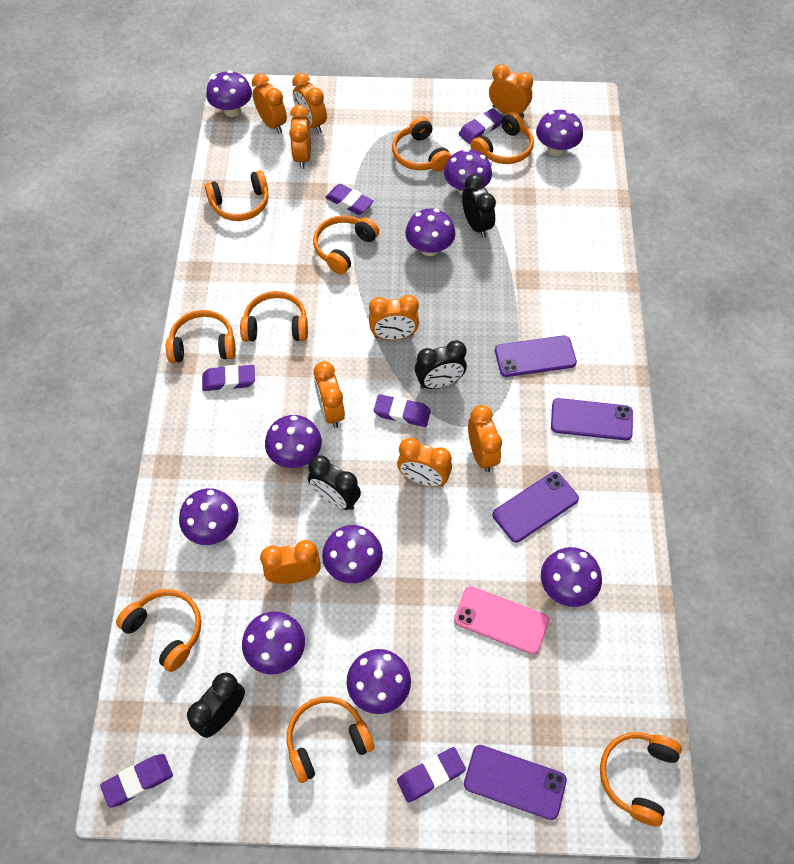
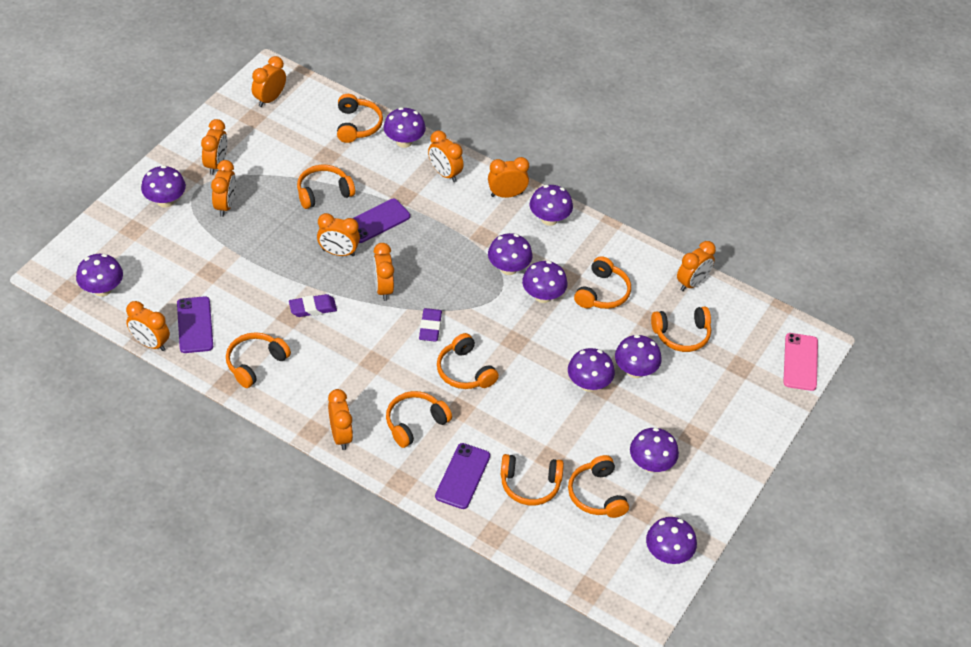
black clock: 4 -> 0
orange clock: 9 -> 10
purple eraser: 6 -> 2
purple phone: 4 -> 3

